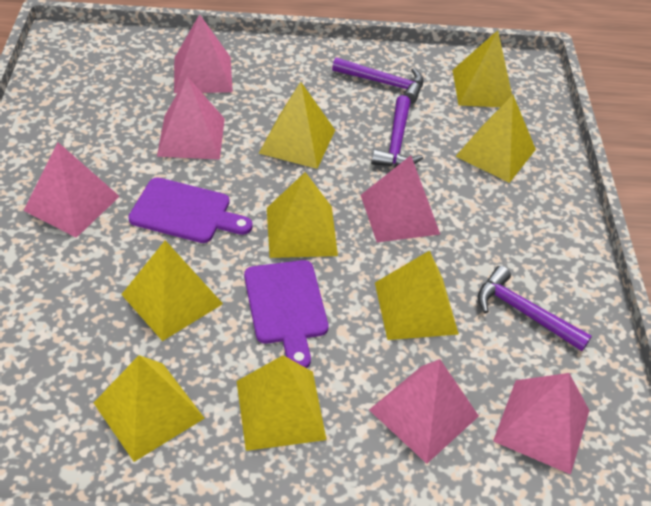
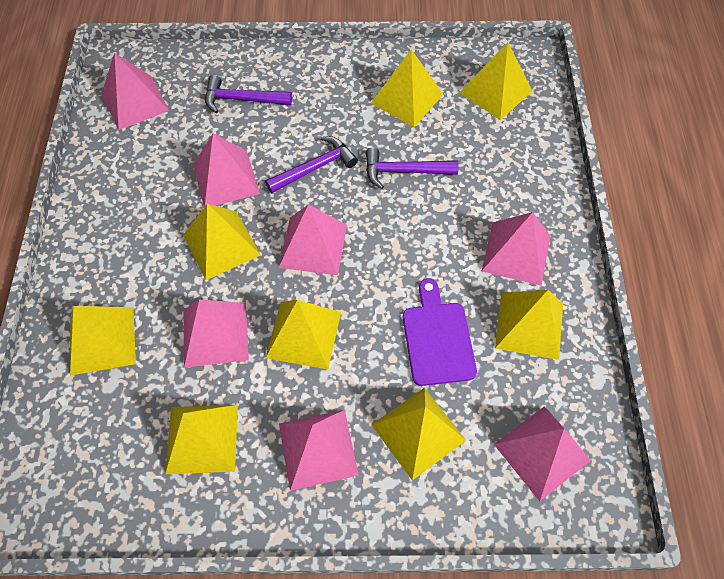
pink pyramid: 6 -> 7
purple cutting board: 2 -> 1

